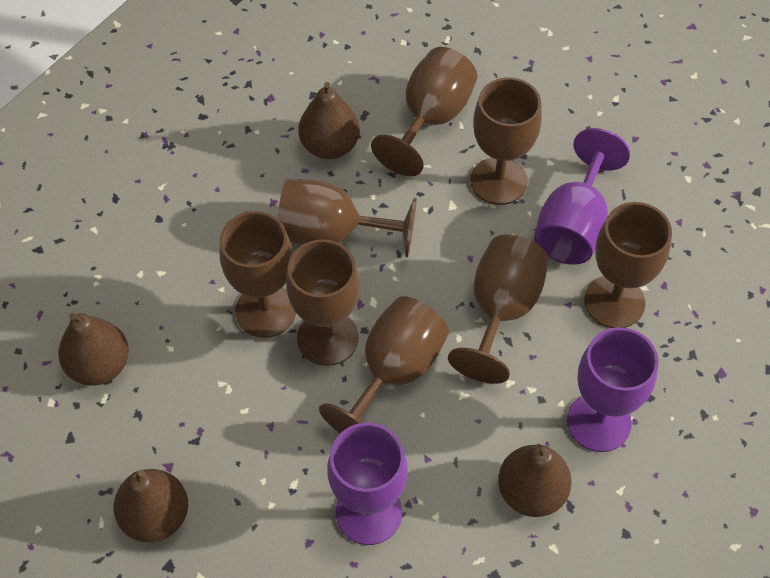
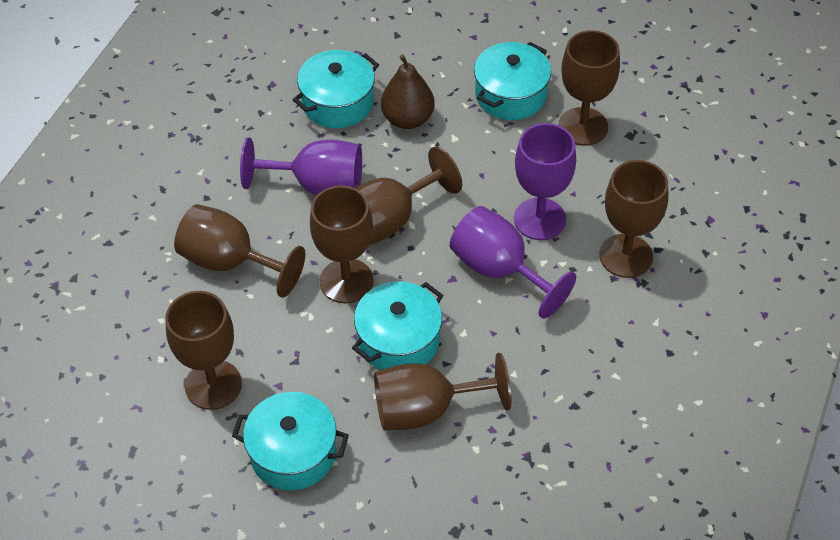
brown goblet: 8 -> 7
brown pear: 4 -> 1
turquoise pot: 0 -> 4

